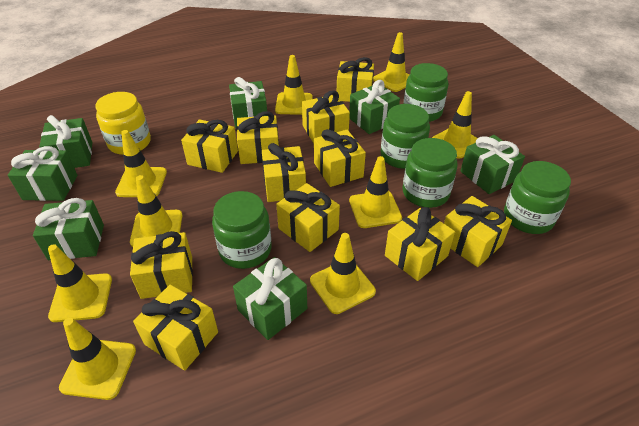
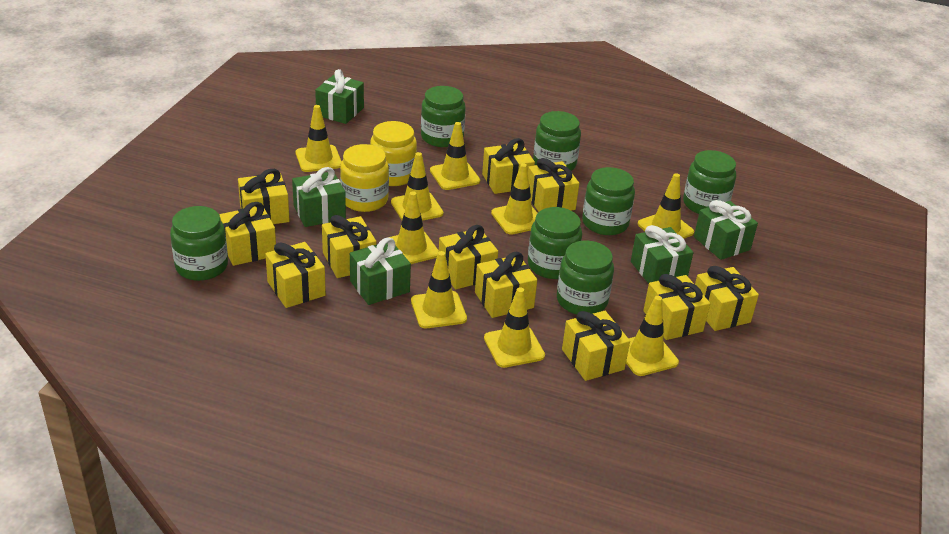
green gift: 7 -> 5
green jar: 5 -> 7
yellow jar: 1 -> 2

